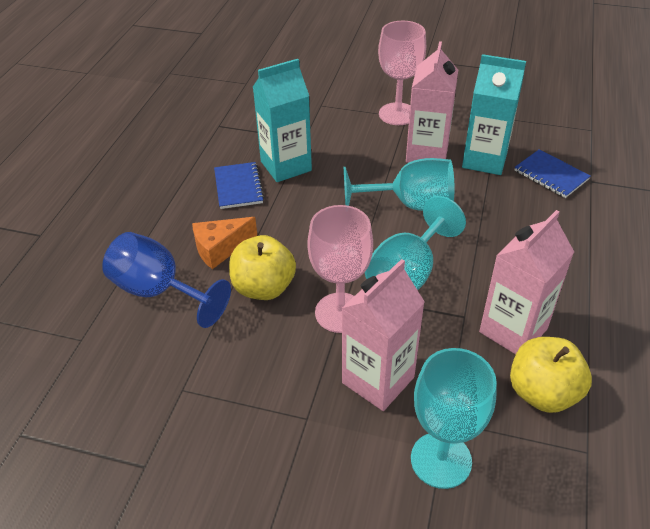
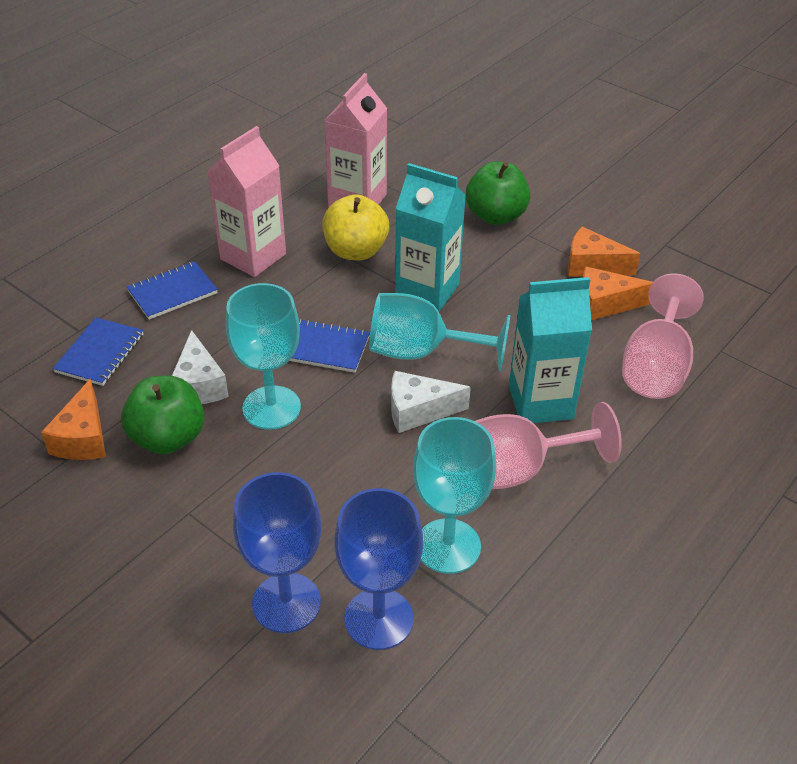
blue goblet: 1 -> 2
blue notebook: 2 -> 3
green apple: 0 -> 2
orange cheese: 1 -> 3
pink carton: 3 -> 2
white cheese: 0 -> 2
yellow apple: 2 -> 1

